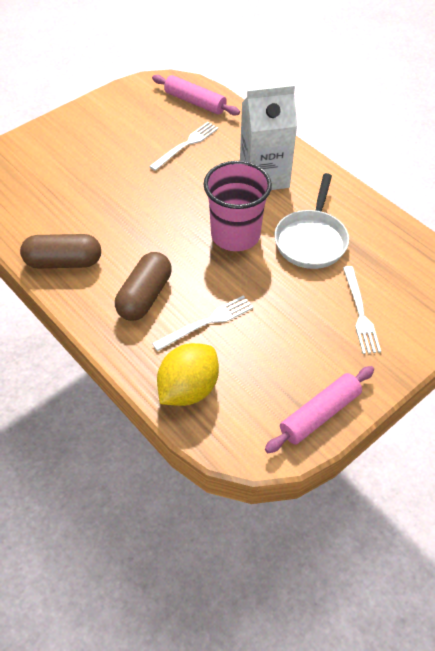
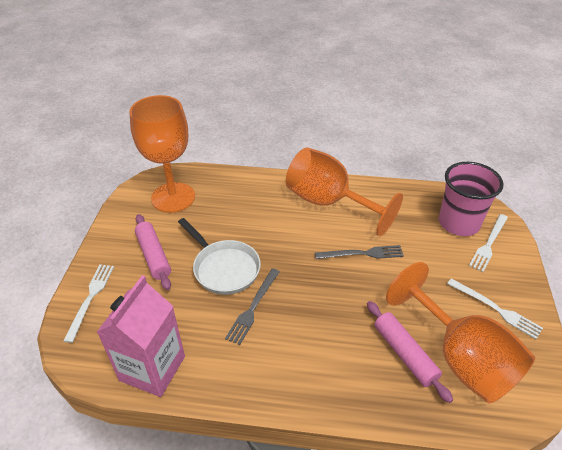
brown capsule: 2 -> 0
grey fork: 0 -> 2
orange goblet: 0 -> 3
pink carton: 0 -> 1
white carton: 1 -> 0
yellow lemon: 1 -> 0

